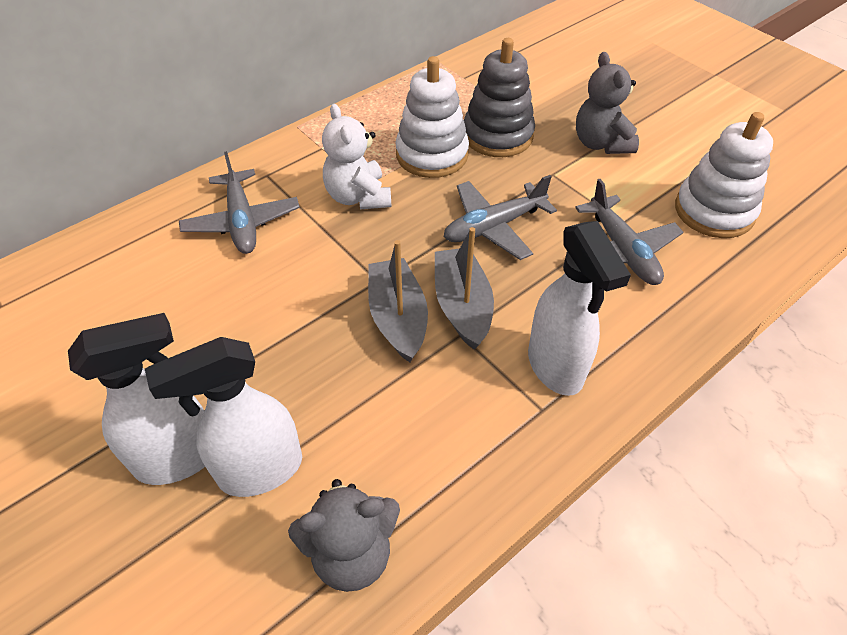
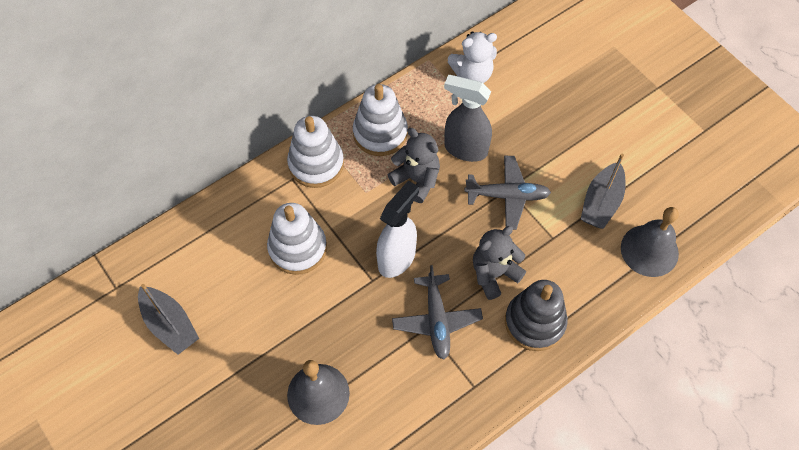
grey bell: 0 -> 2
grey plane: 3 -> 2
grey spray bottle: 0 -> 1
white spray bottle: 3 -> 1
white stacking toy: 2 -> 3

